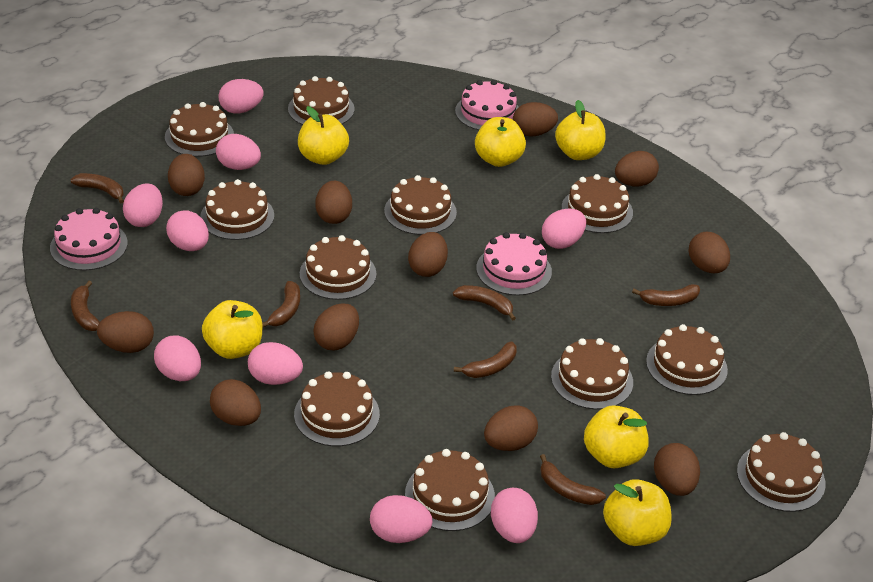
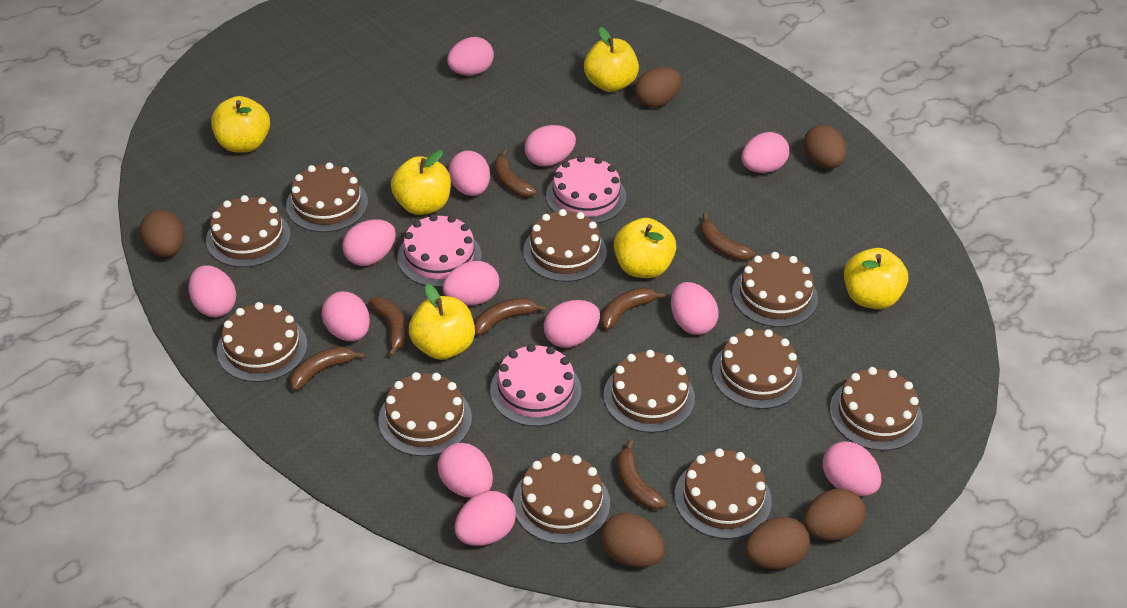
brown egg: 11 -> 6
pink egg: 9 -> 13

